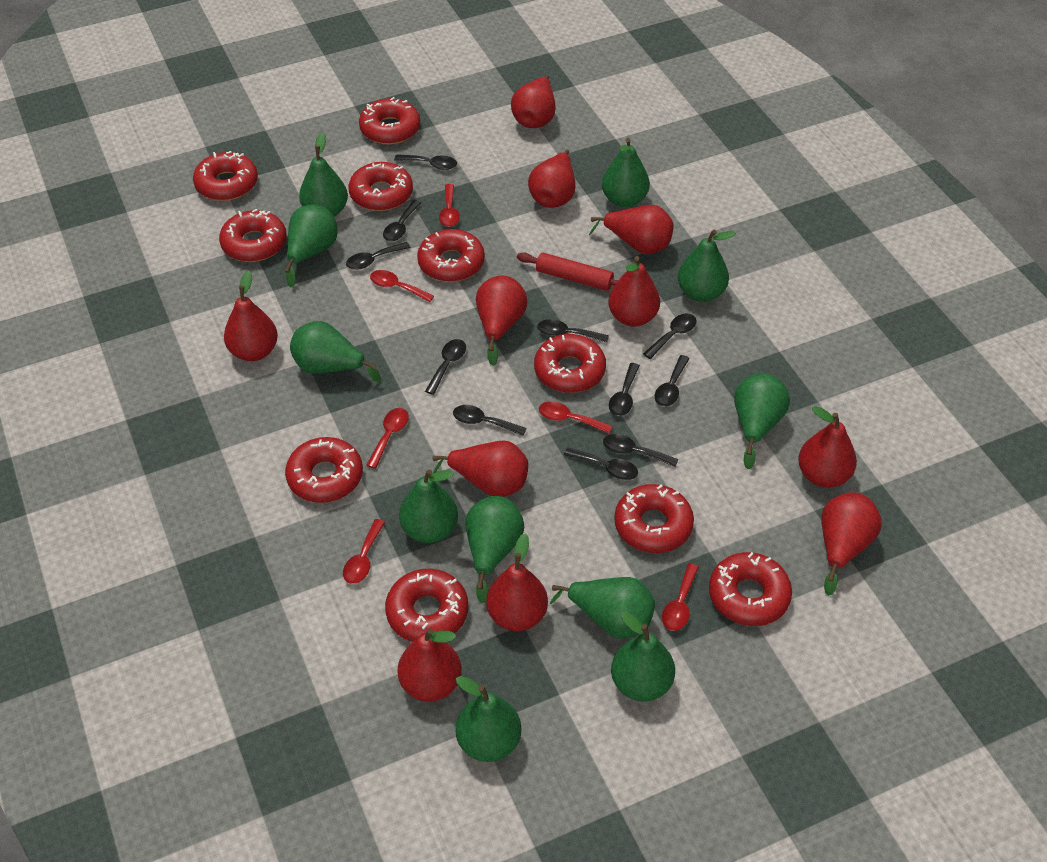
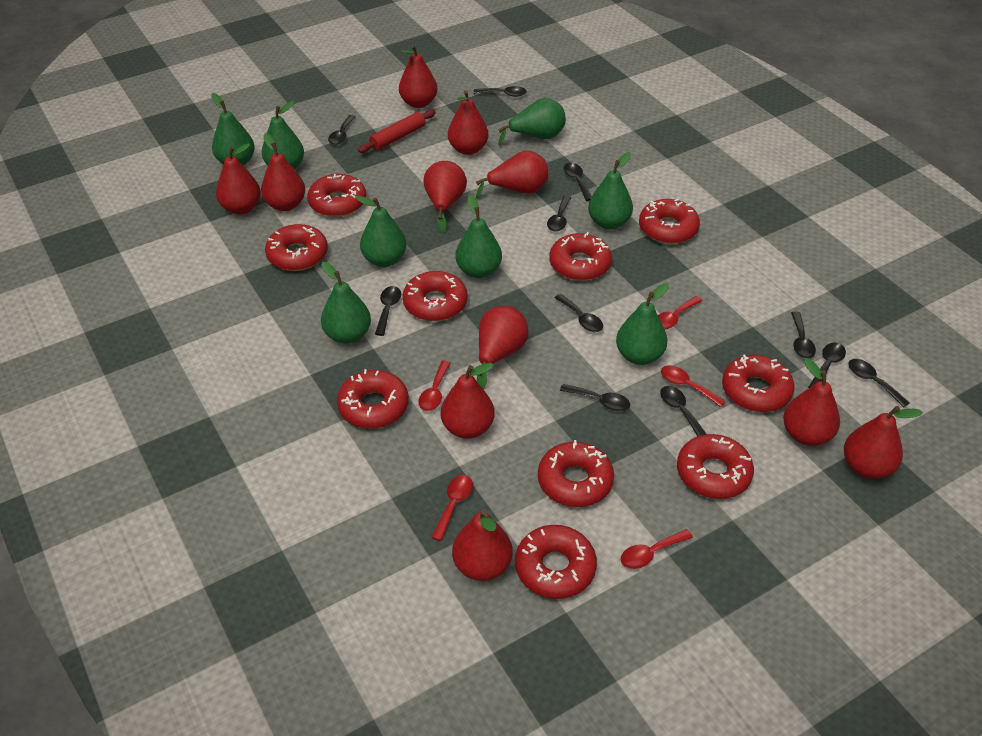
green pear: 11 -> 8
red spoon: 6 -> 5

